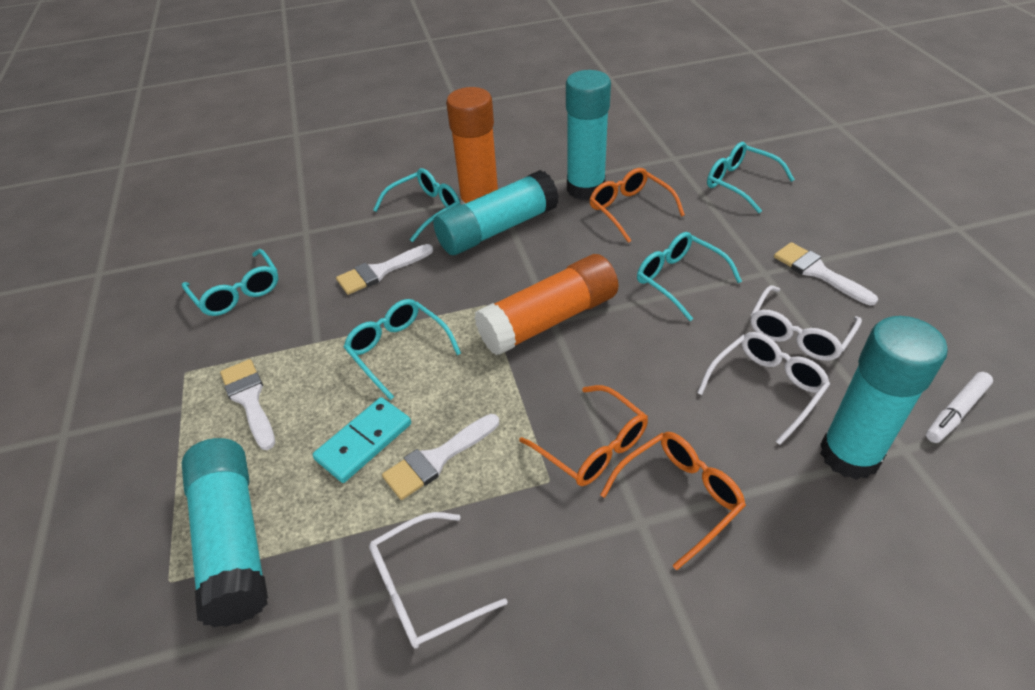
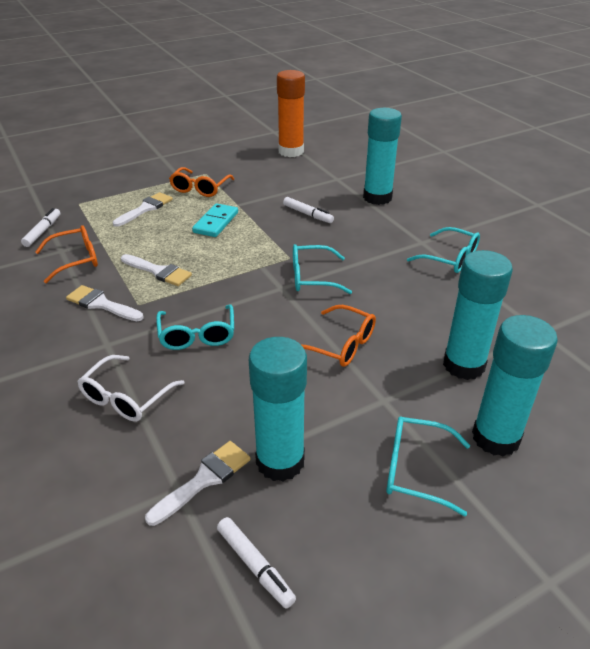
orange glue stick: 2 -> 1
turquoise glasses: 5 -> 4
white glasses: 3 -> 1
white marker: 1 -> 3

